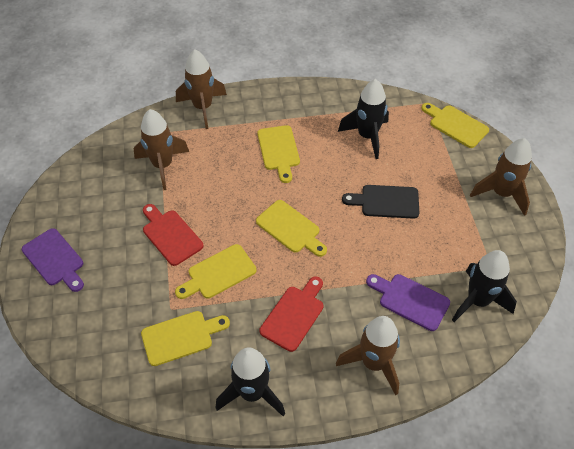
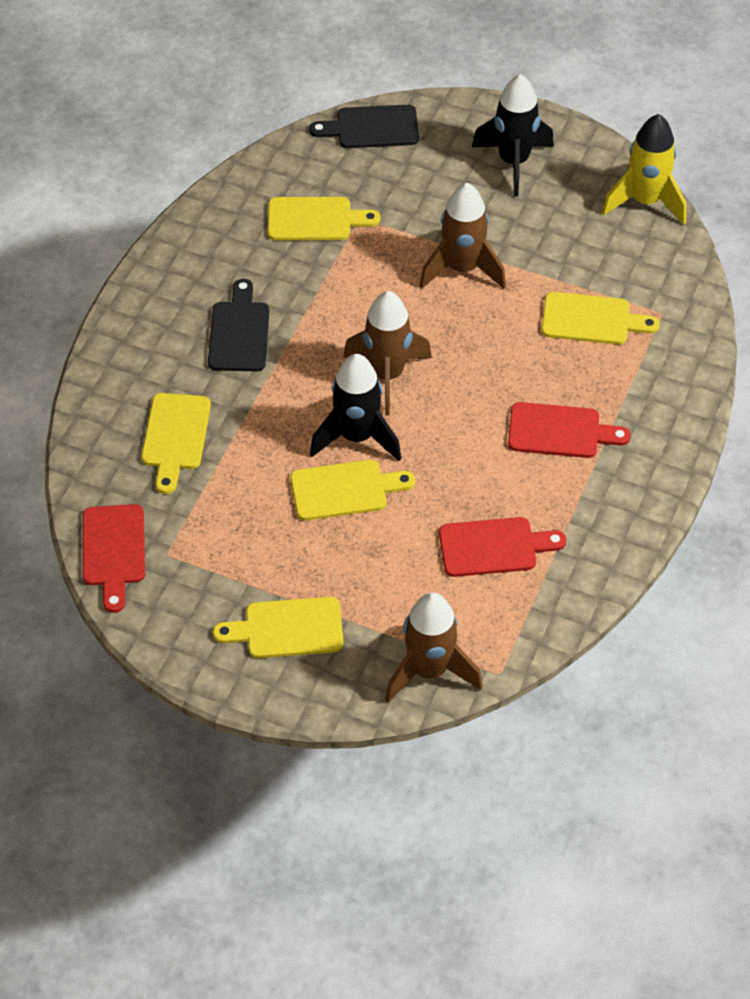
black cutting board: 1 -> 2
black rocket: 3 -> 2
brown rocket: 4 -> 3
purple cutting board: 2 -> 0
red cutting board: 2 -> 3
yellow rocket: 0 -> 1

